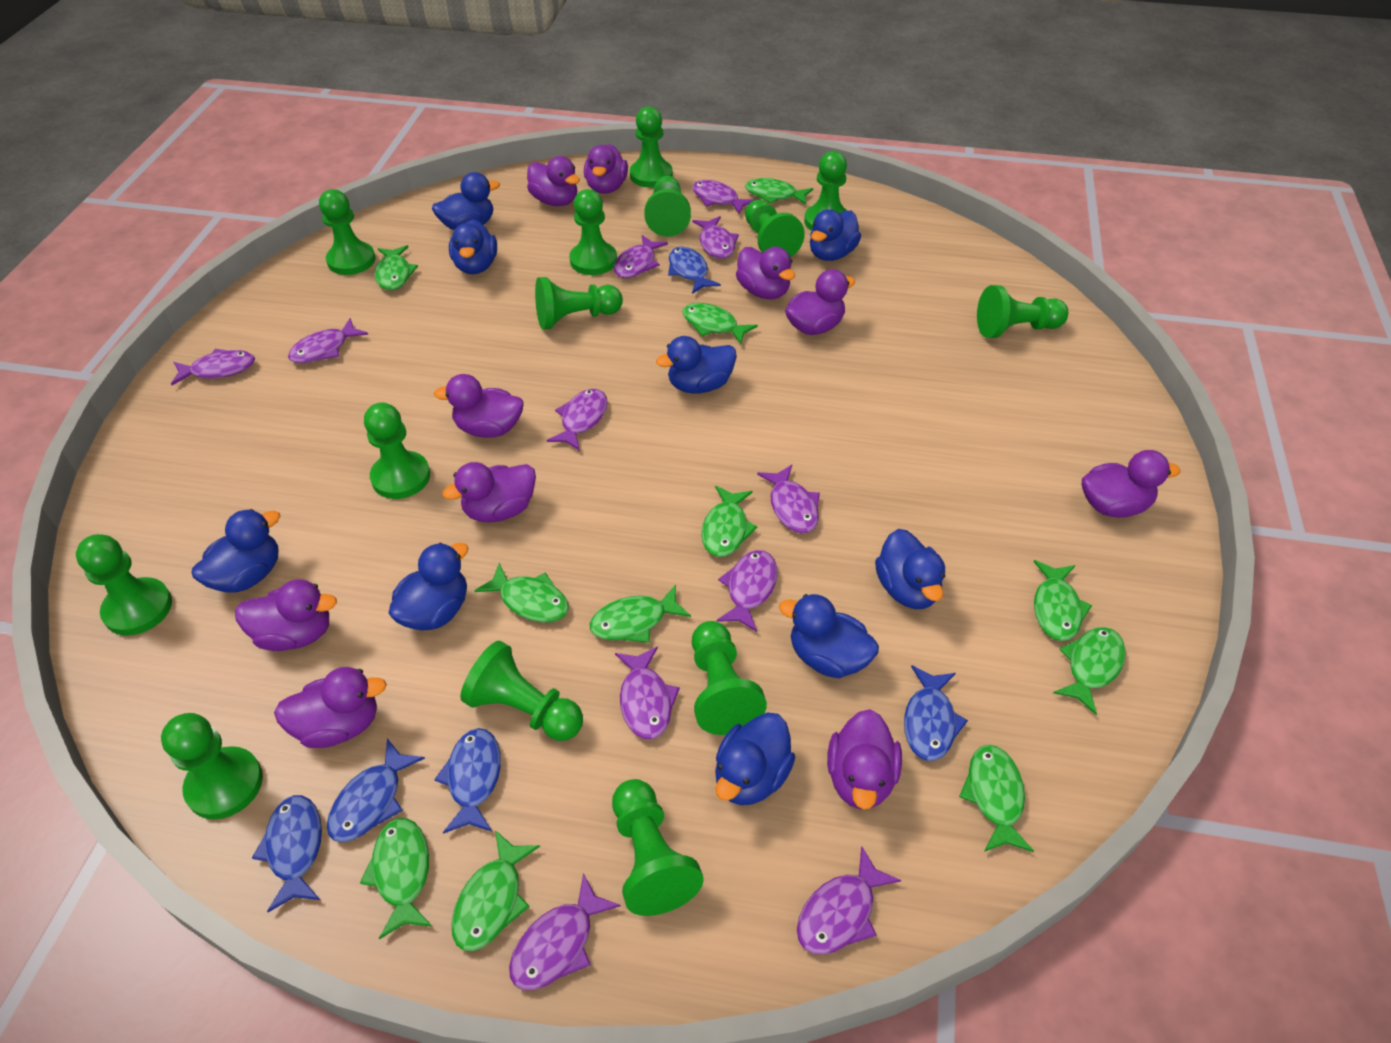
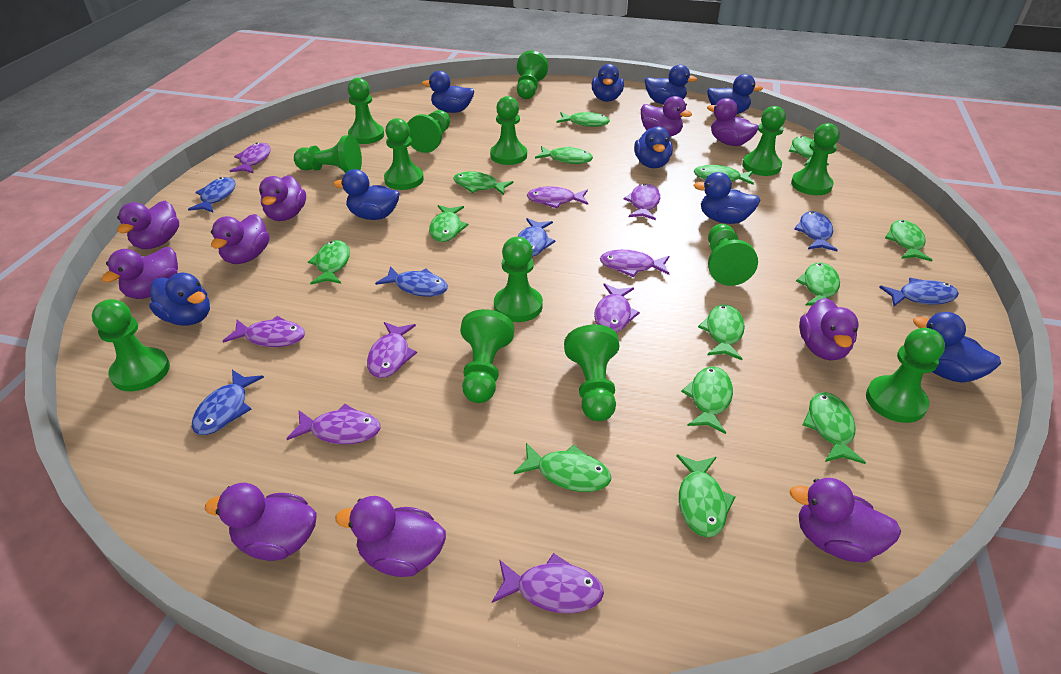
blue fish: 5 -> 6
green fish: 11 -> 14
purple fish: 11 -> 9

